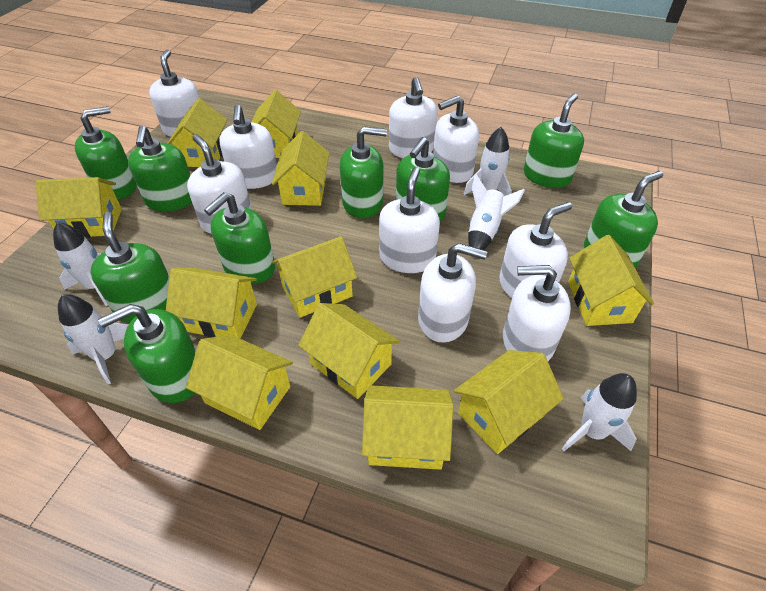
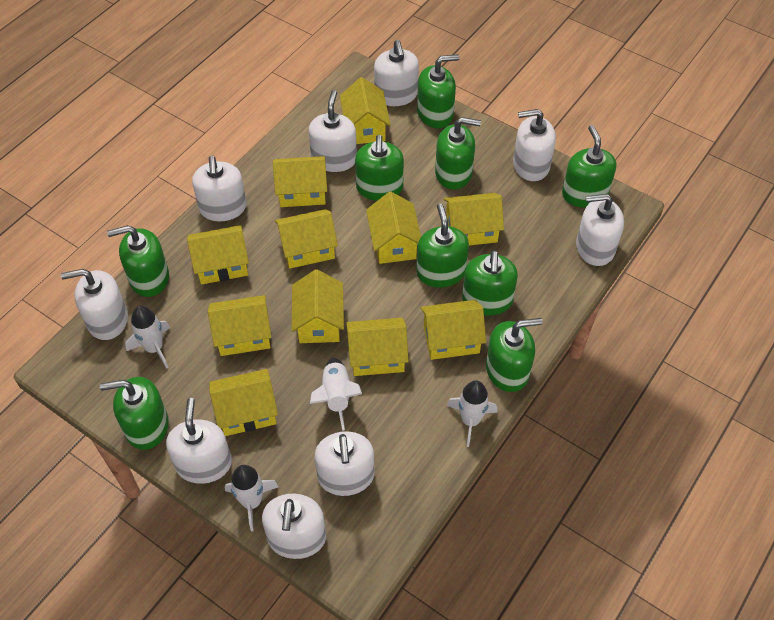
white rocket: 5 -> 4

